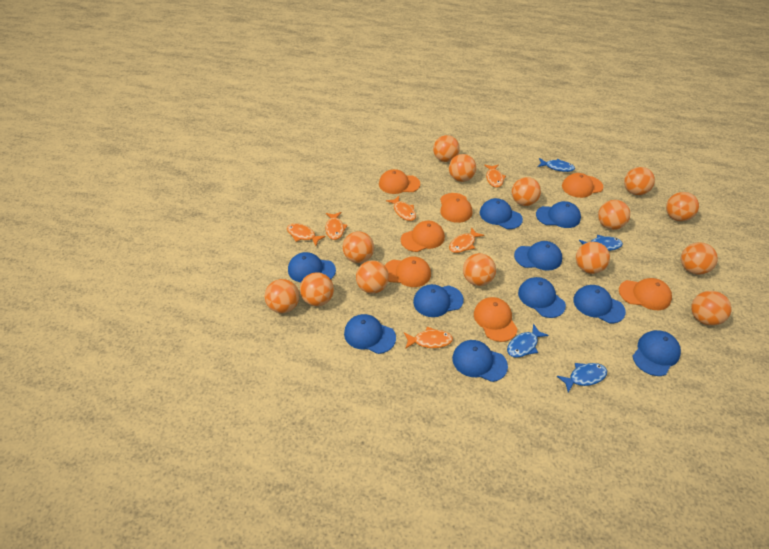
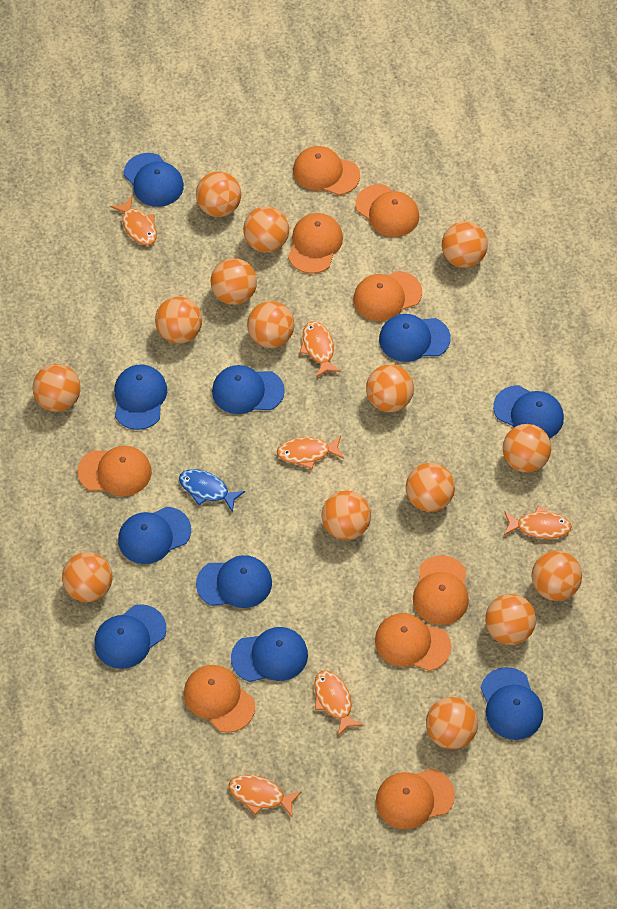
blue fish: 4 -> 1
orange ball: 14 -> 15
orange cap: 7 -> 9

